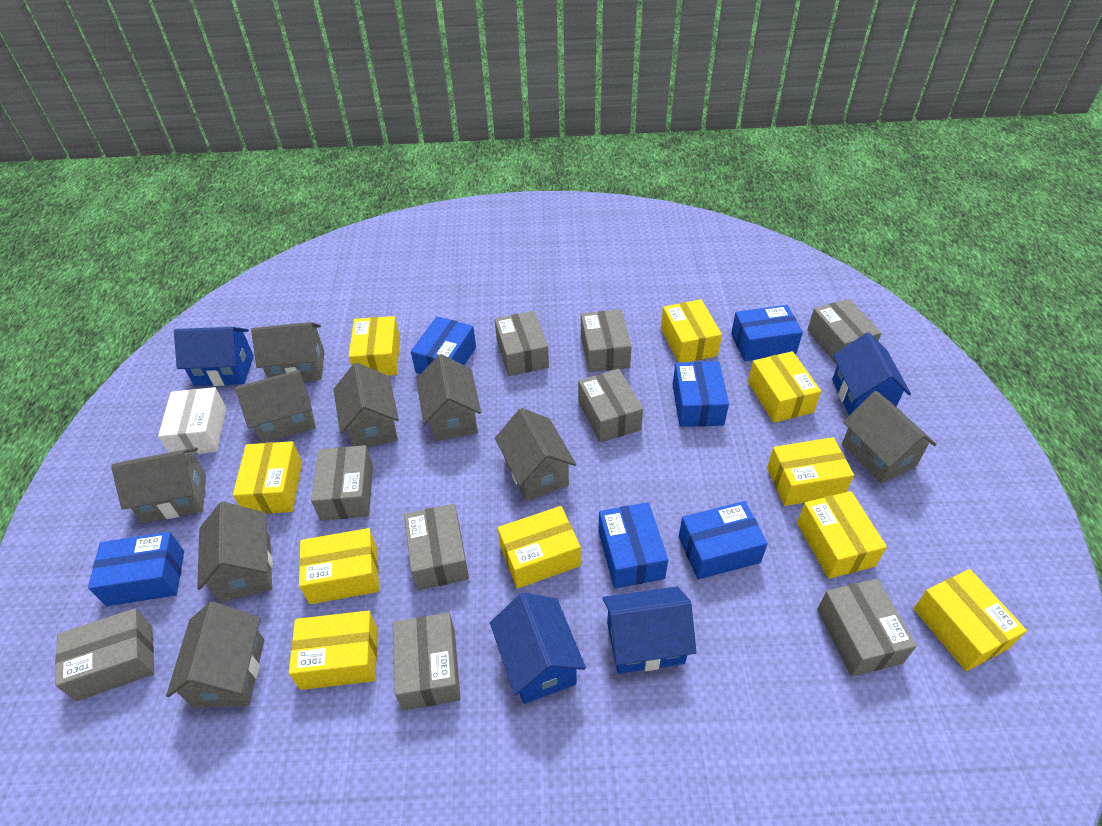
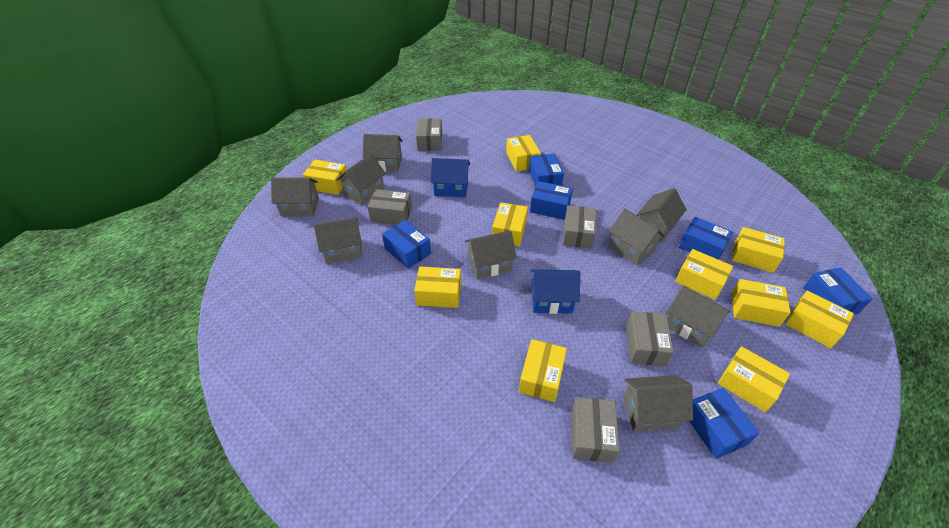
blue house: 4 -> 2
grey box: 9 -> 5
white box: 1 -> 0

